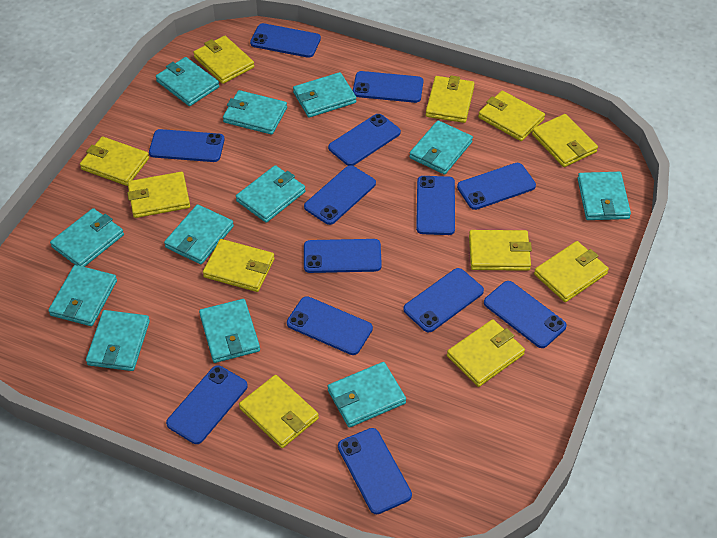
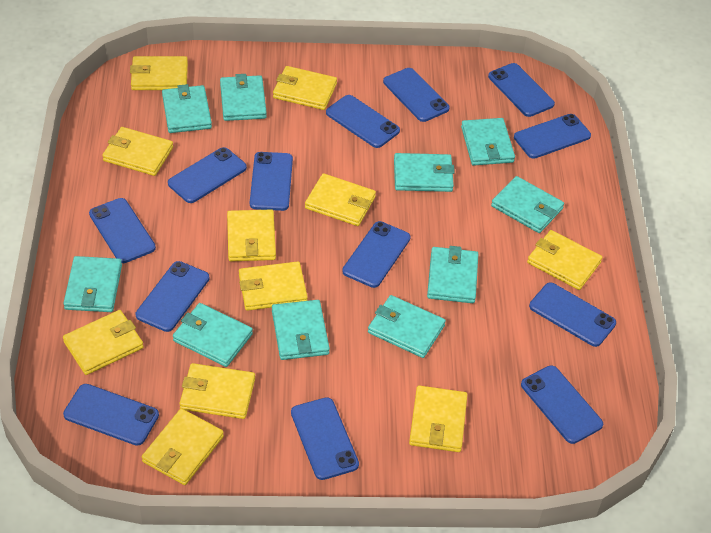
turquoise wallet: 12 -> 10

